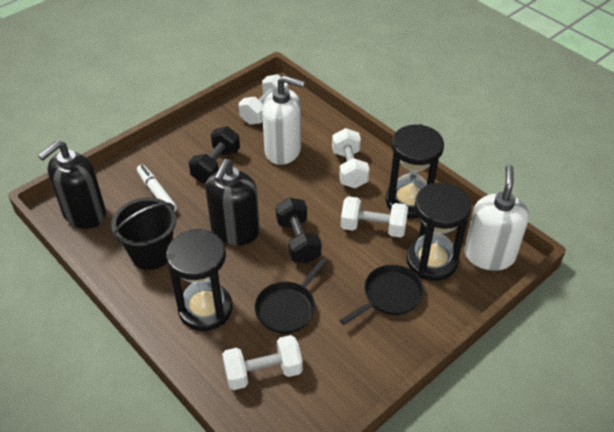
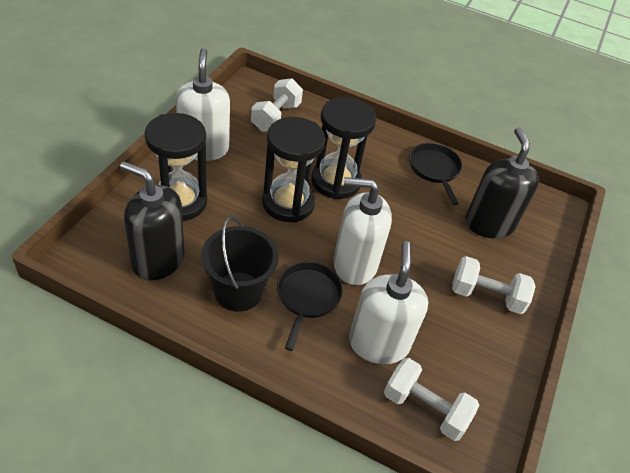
black dumbbell: 2 -> 0
white dumbbell: 4 -> 3
white marker: 1 -> 0
white soap dispenser: 2 -> 3

